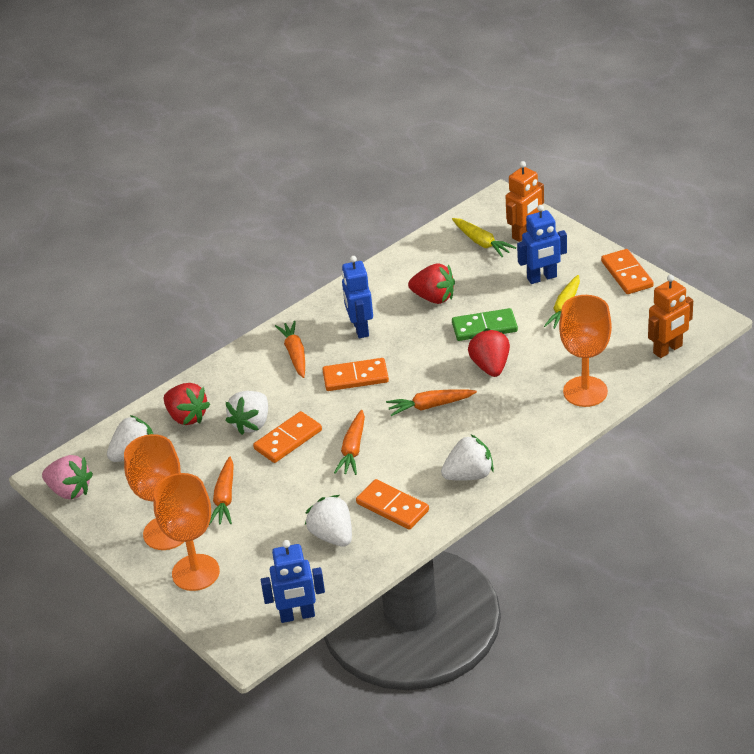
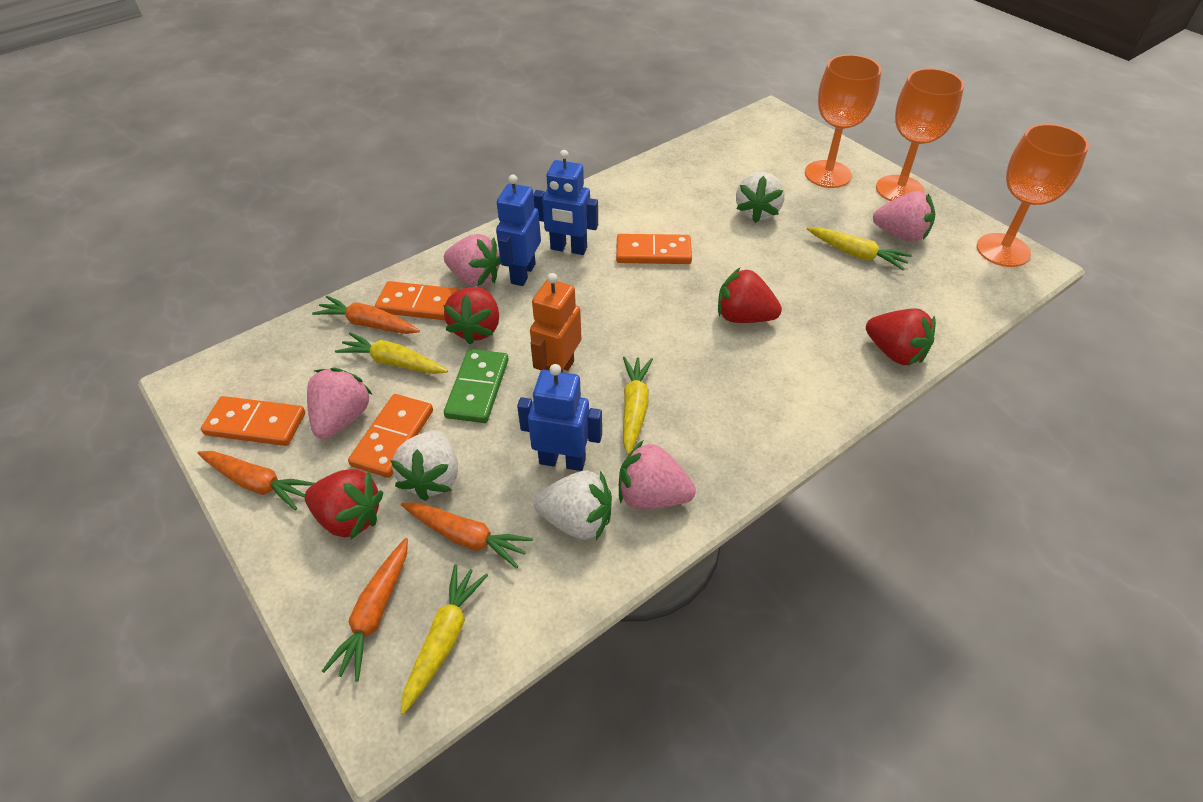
orange robot: 2 -> 1
pink strawberry: 1 -> 4
red strawberry: 3 -> 4
white strawberry: 4 -> 3
yellow carrot: 2 -> 4

